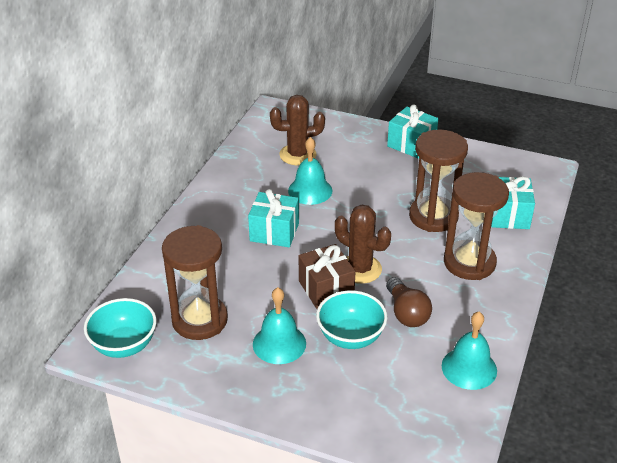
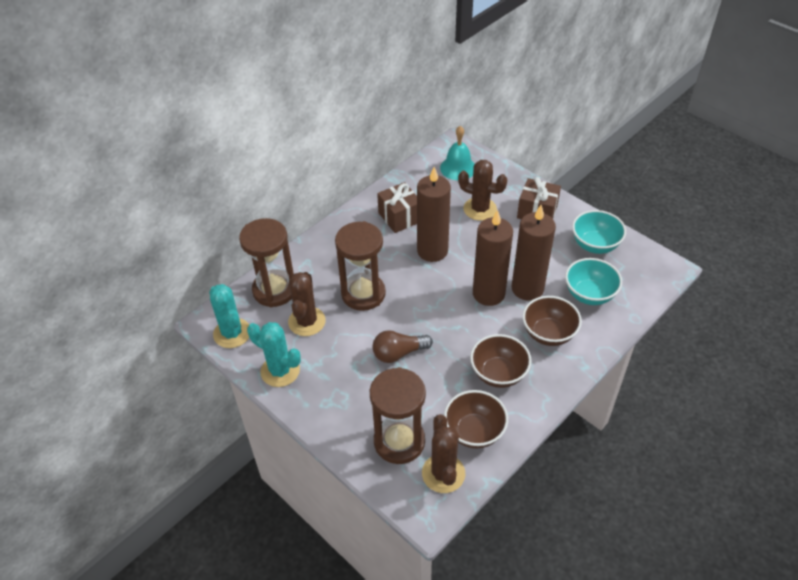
brown bowl: 0 -> 3
brown cactus: 2 -> 3
brown candle: 0 -> 3
brown gift: 1 -> 2
turquoise bell: 3 -> 1
turquoise cactus: 0 -> 2
turquoise gift: 3 -> 0

